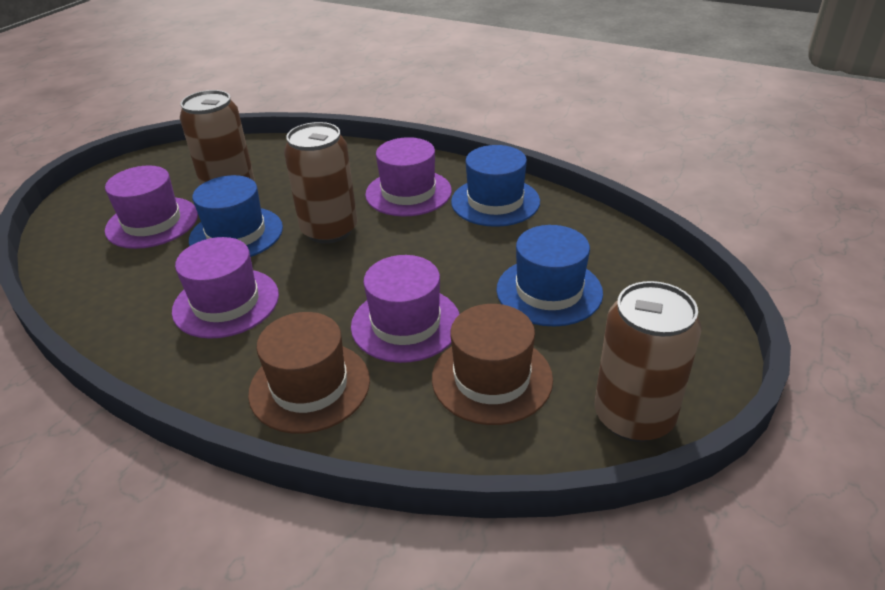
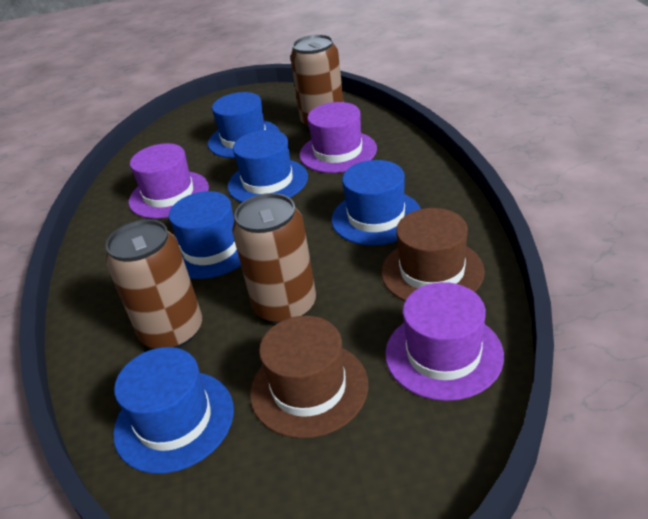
blue hat: 3 -> 5
purple hat: 4 -> 3

